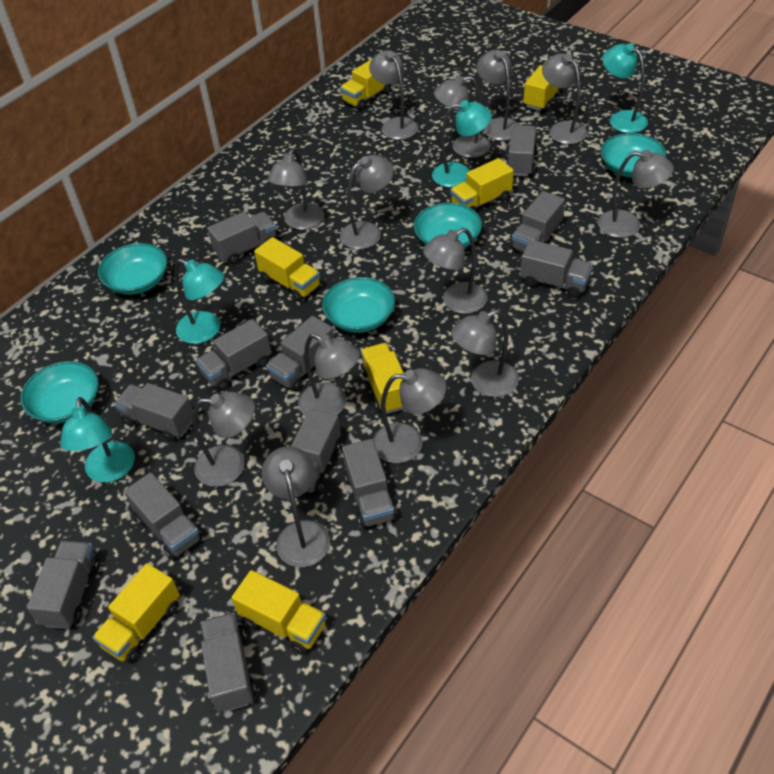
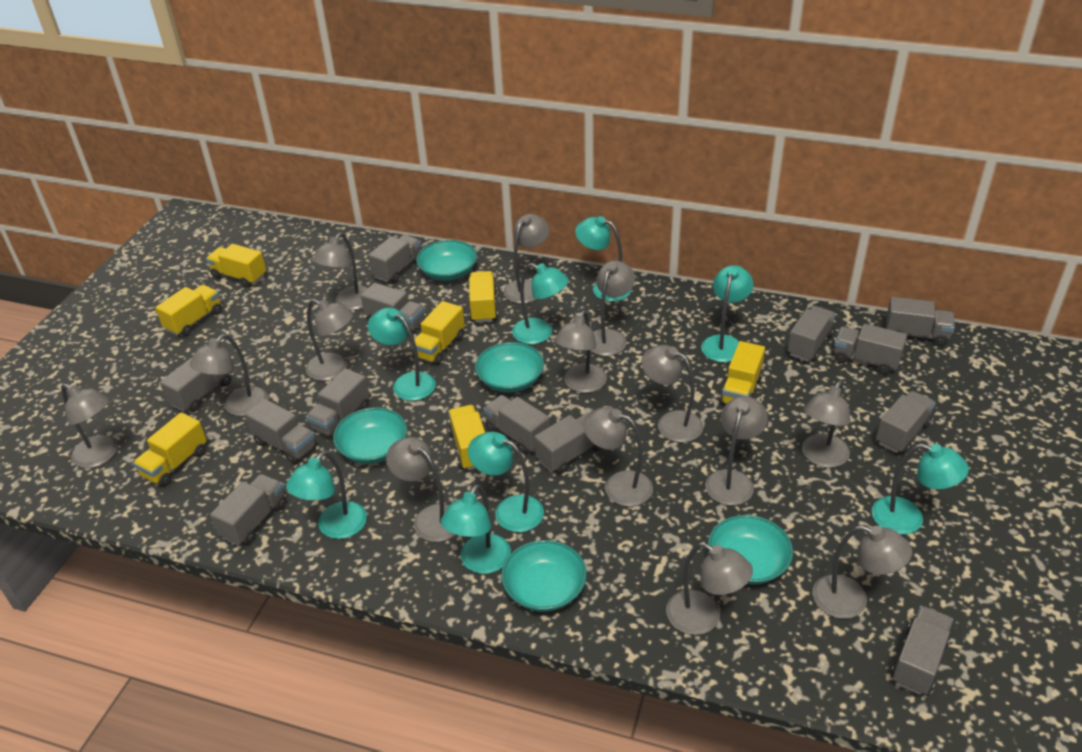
grey lamp: 13 -> 14
grey truck: 12 -> 13
turquoise lamp: 4 -> 8

